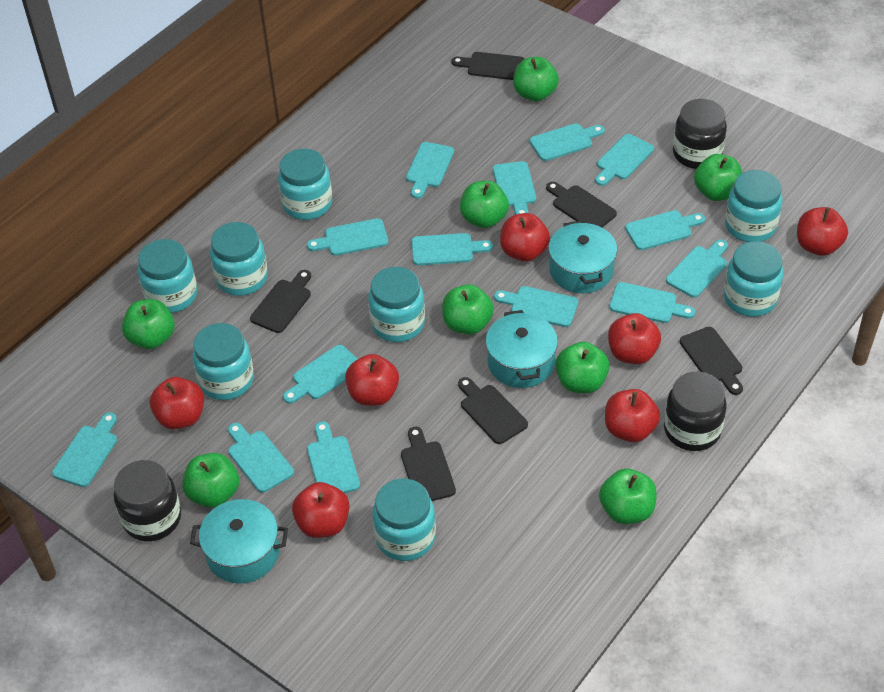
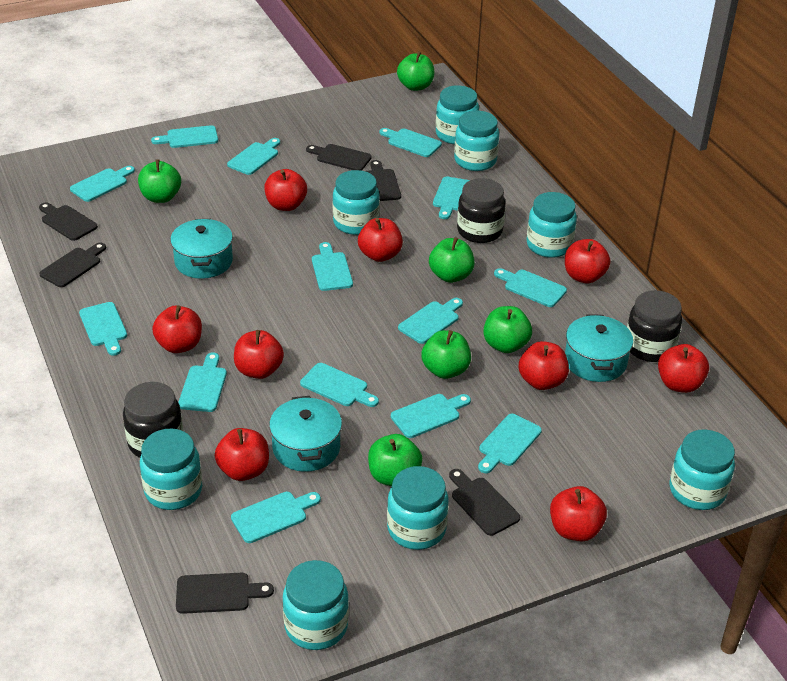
green apple: 8 -> 6
red apple: 7 -> 9

